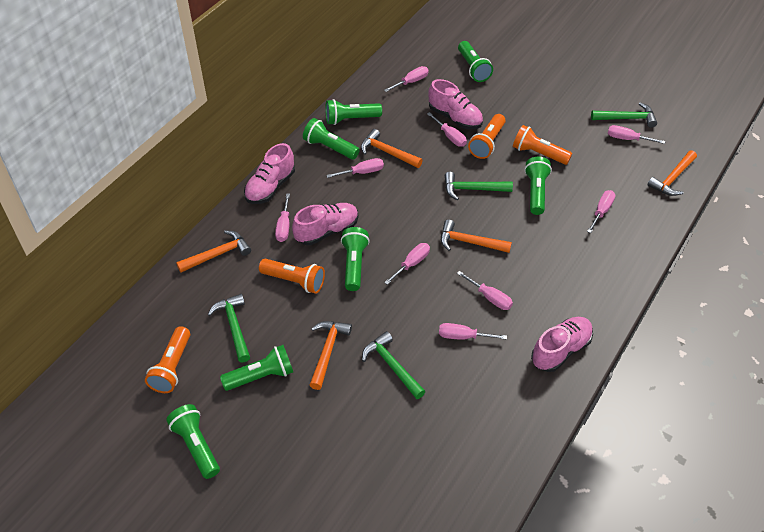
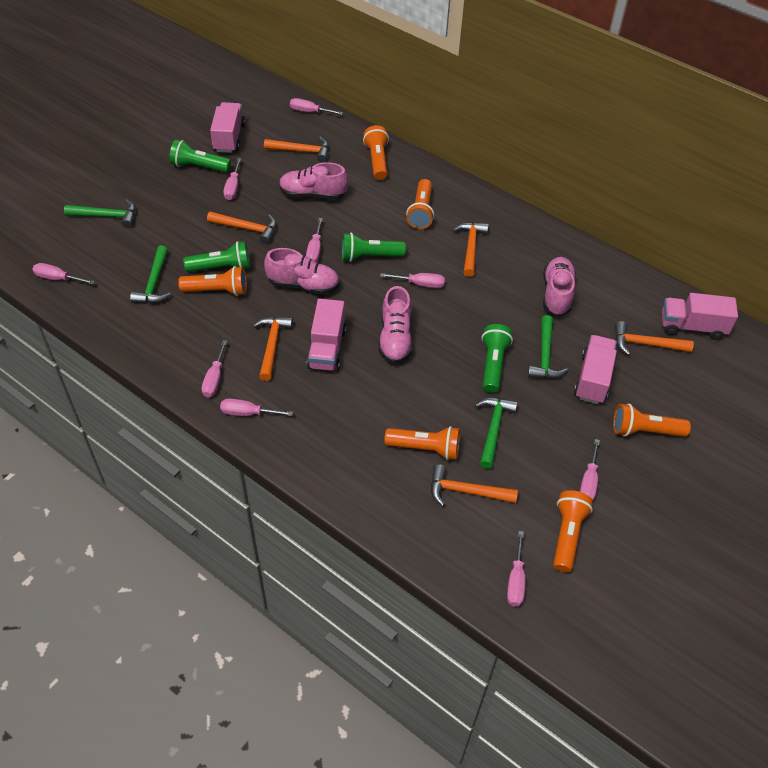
green flashlight: 7 -> 4
orange flashlight: 4 -> 6
orange hammer: 5 -> 6
pink truck: 0 -> 4

